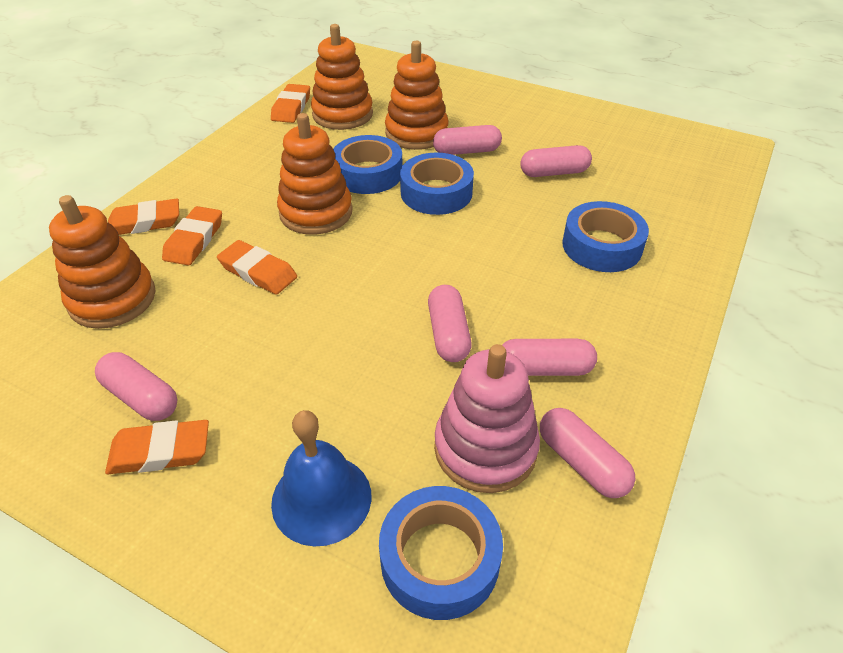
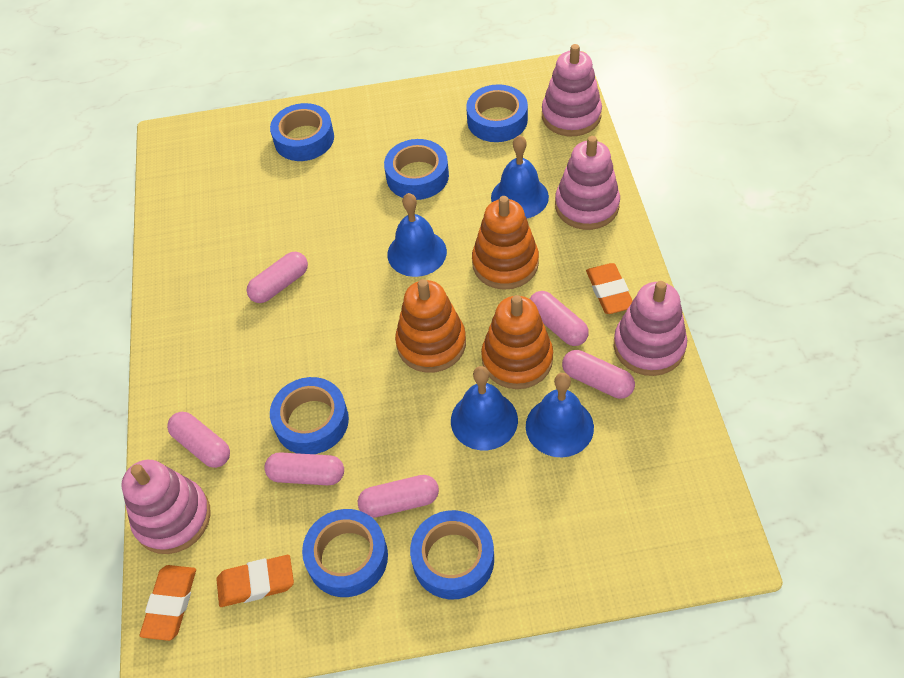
blue bell: 1 -> 4
blue tape: 4 -> 6
orange eraser: 5 -> 3
orange stacking toy: 4 -> 3
pink stacking toy: 1 -> 4

